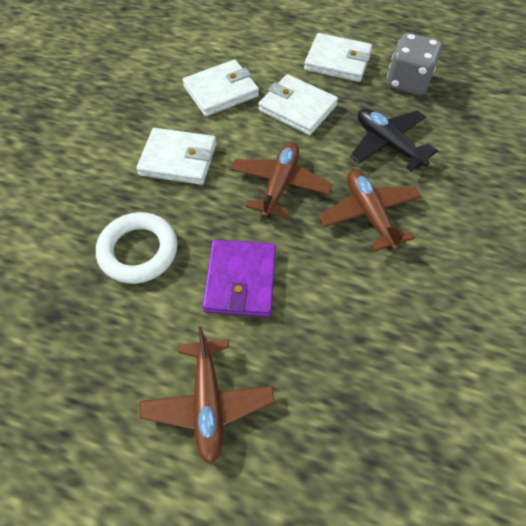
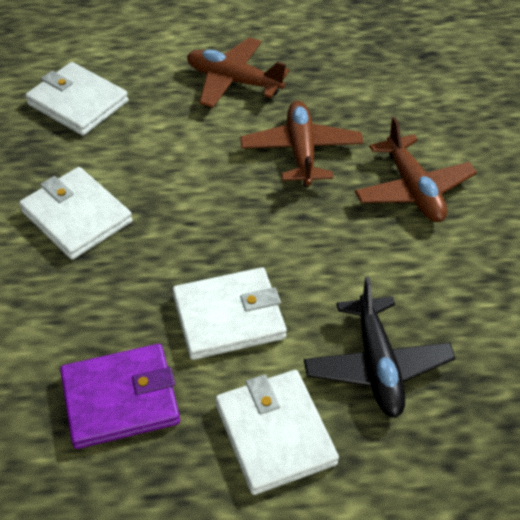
grey dice: 1 -> 0
white ring: 1 -> 0

